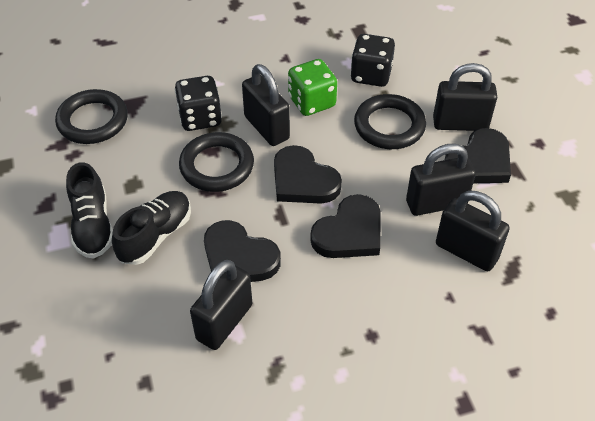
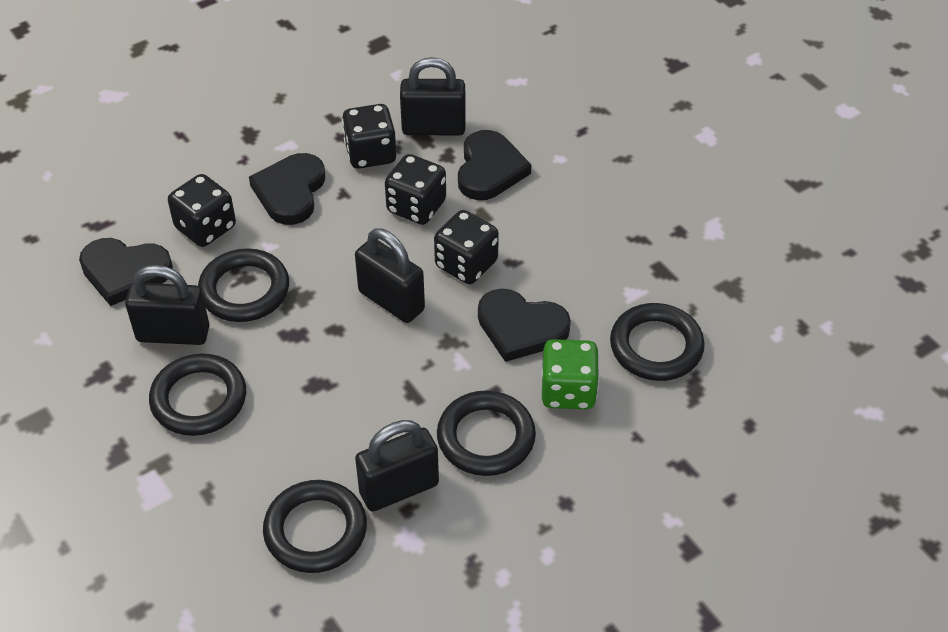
black dice: 2 -> 4
black padlock: 5 -> 4
black ring: 3 -> 5
black shoe: 2 -> 0

